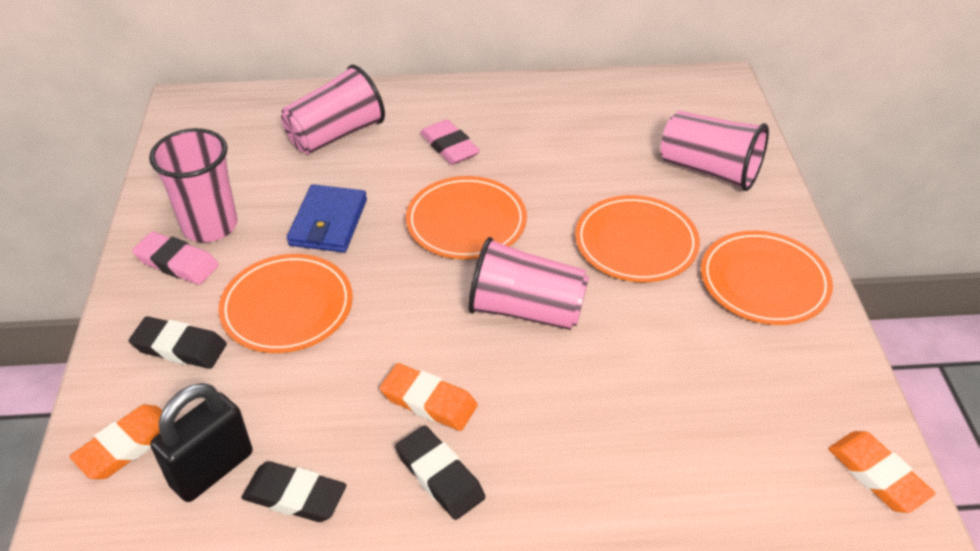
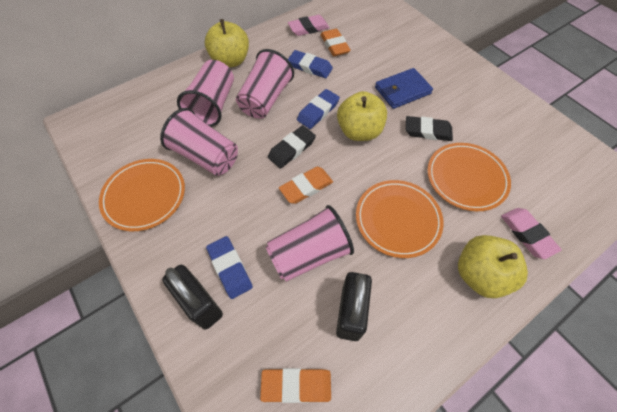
black eraser: 3 -> 2
black padlock: 1 -> 2
blue eraser: 0 -> 3
orange plate: 4 -> 3
yellow apple: 0 -> 3

